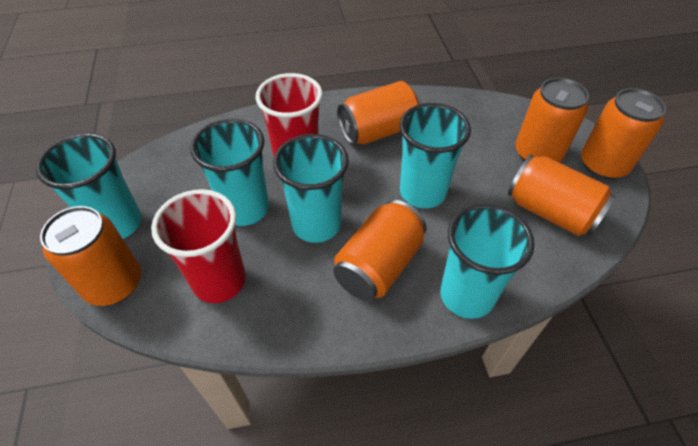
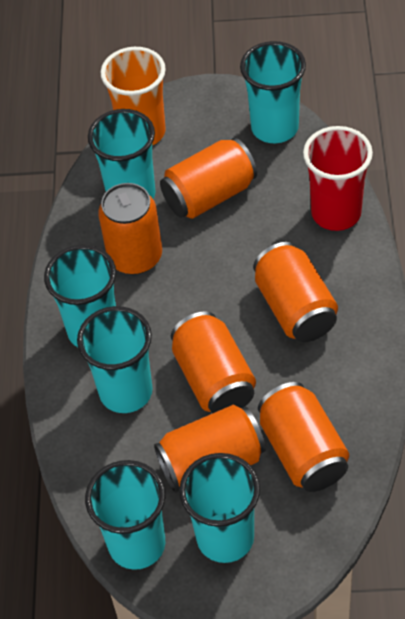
orange cup: 0 -> 1
red cup: 2 -> 1
turquoise cup: 5 -> 6

